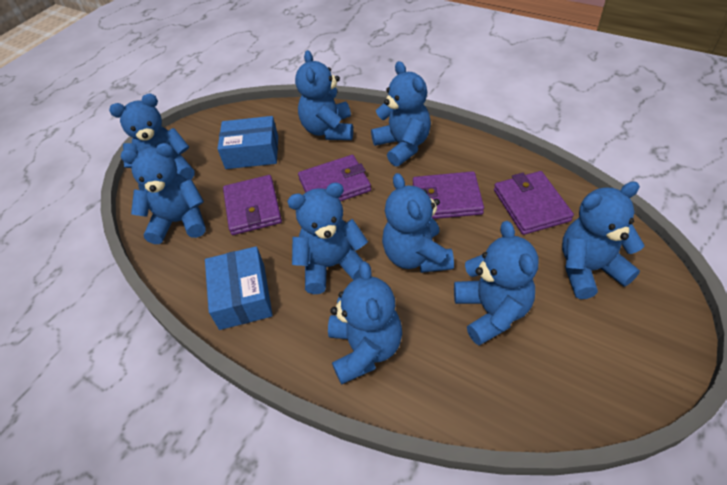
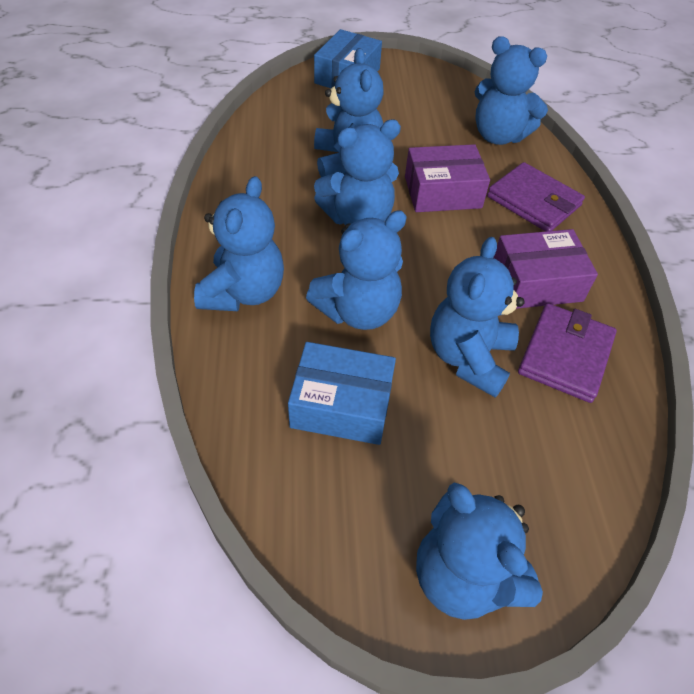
blue teddy bear: 9 -> 7
purple box: 0 -> 2
purple wallet: 4 -> 2

